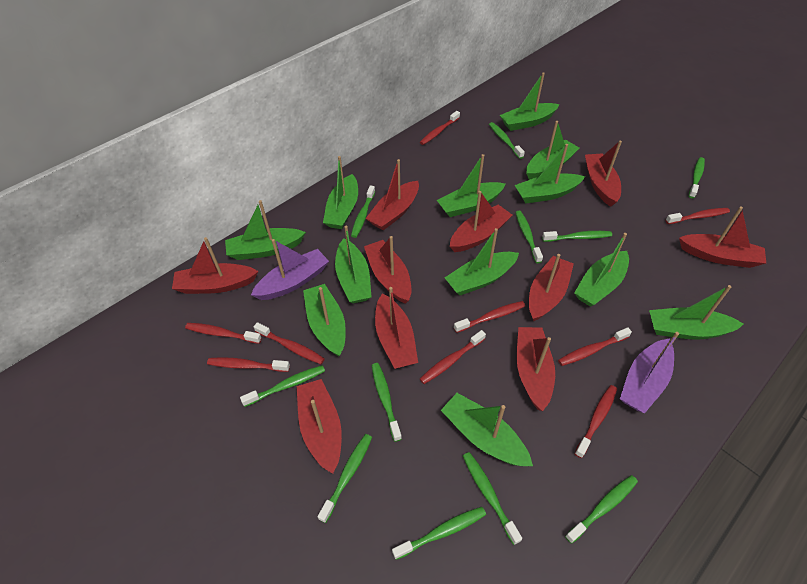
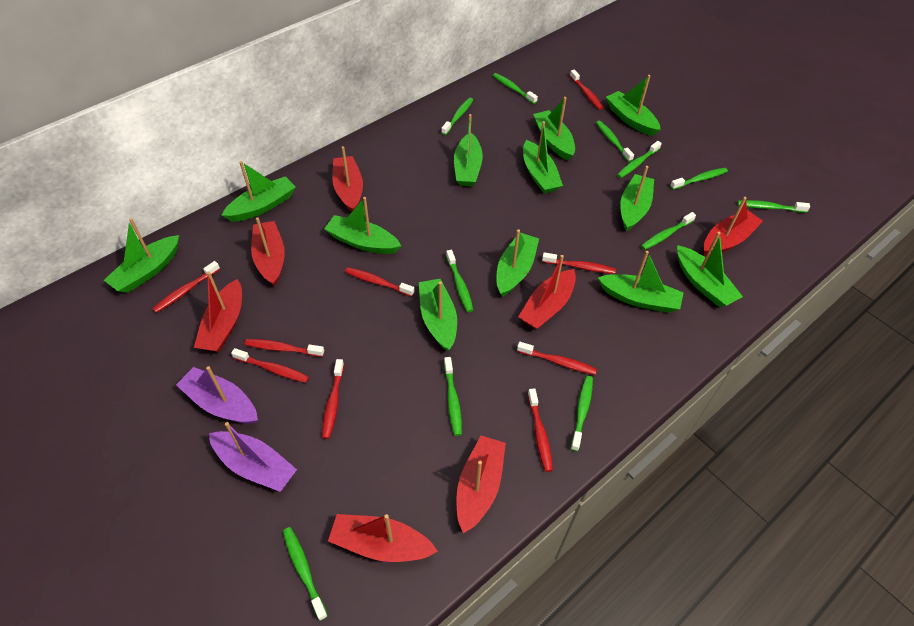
red boat: 10 -> 7

